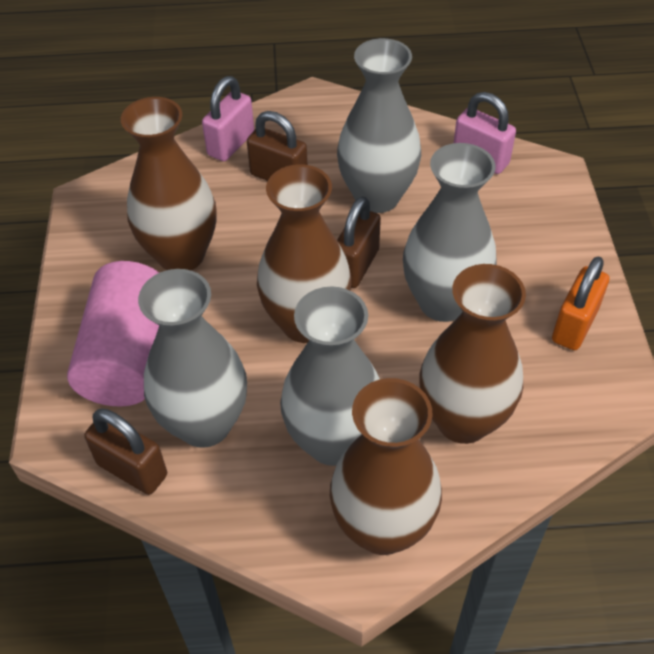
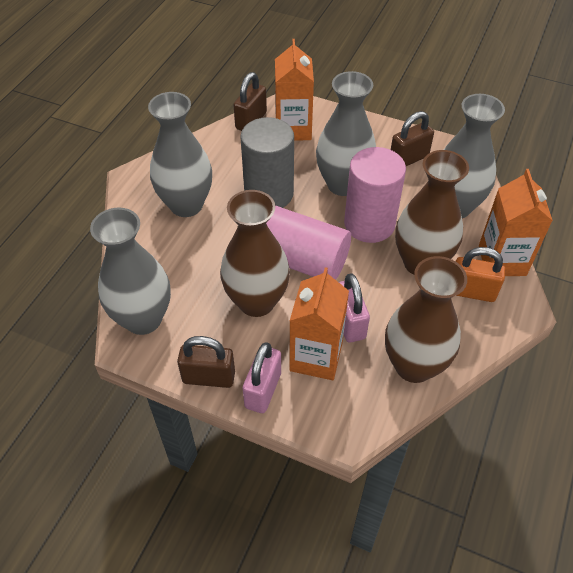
brown vase: 4 -> 3
grey cylinder: 0 -> 1
orange carton: 0 -> 3
pink cylinder: 1 -> 2

